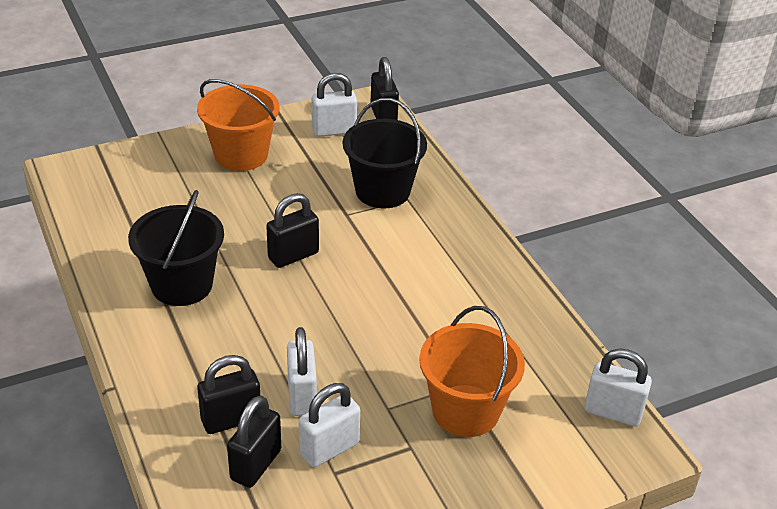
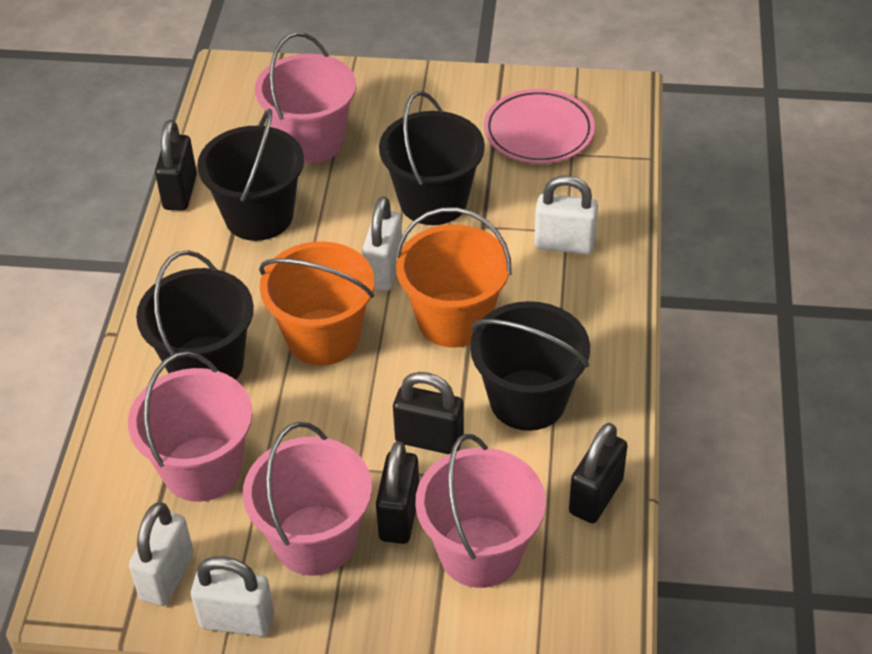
black bucket: 2 -> 4
pink bucket: 0 -> 4
pink plate: 0 -> 1

